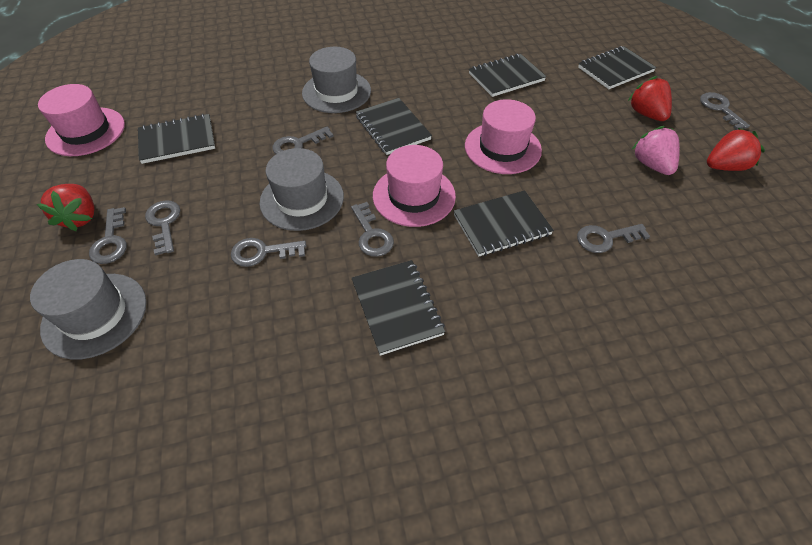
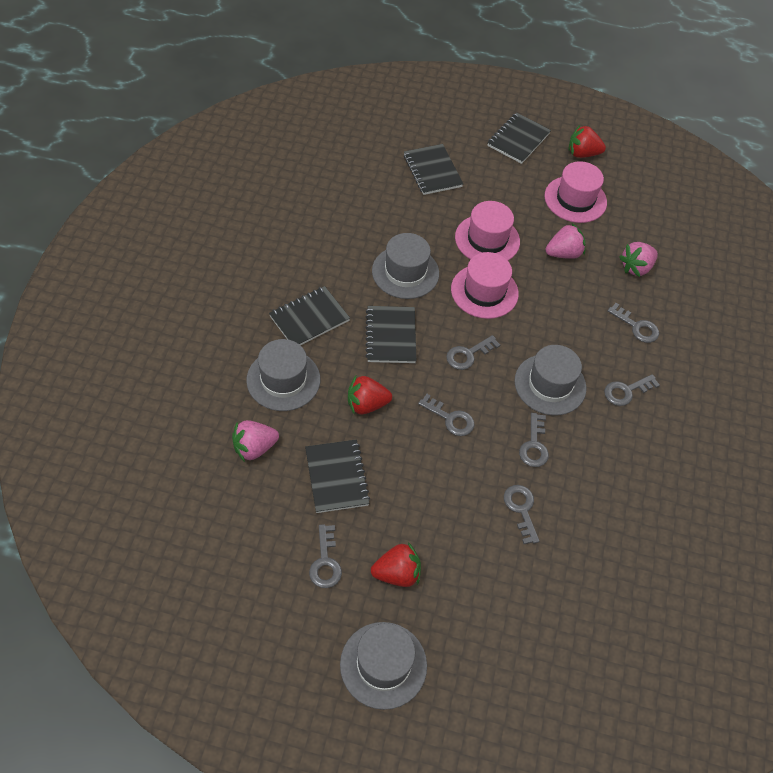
black notebook: 6 -> 5
grey hat: 3 -> 4
pink strawberry: 1 -> 3

